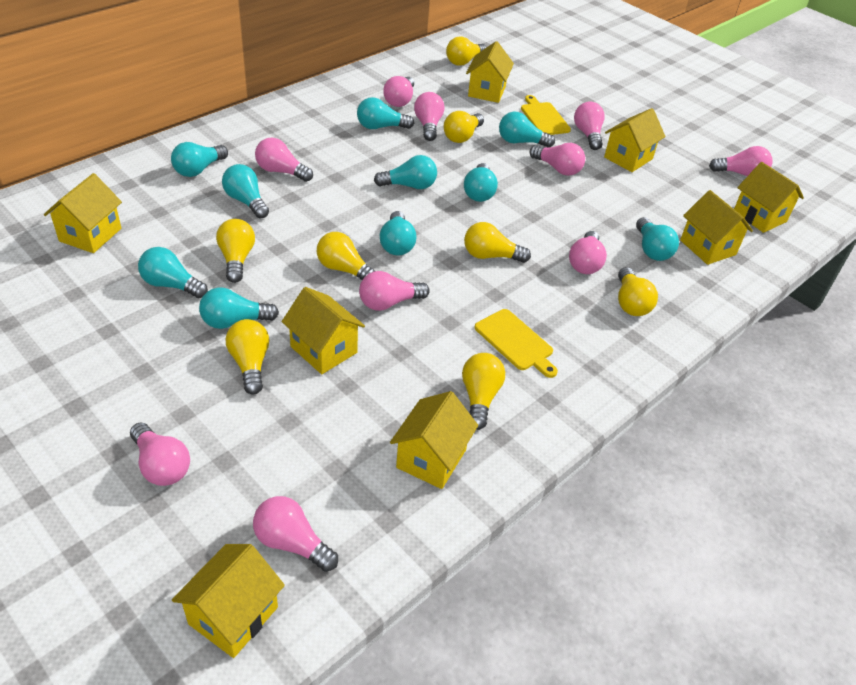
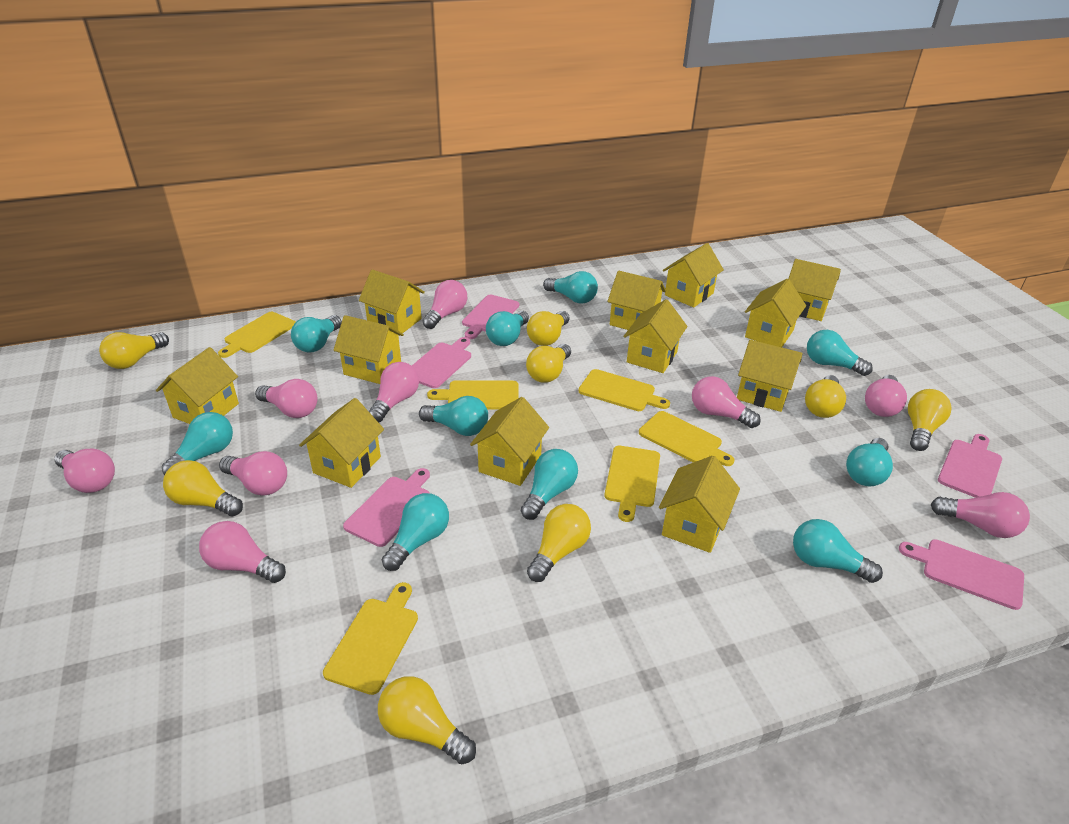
pink cutting board: 0 -> 5
pink light bulb: 10 -> 9
yellow cutting board: 2 -> 6
yellow house: 8 -> 12

